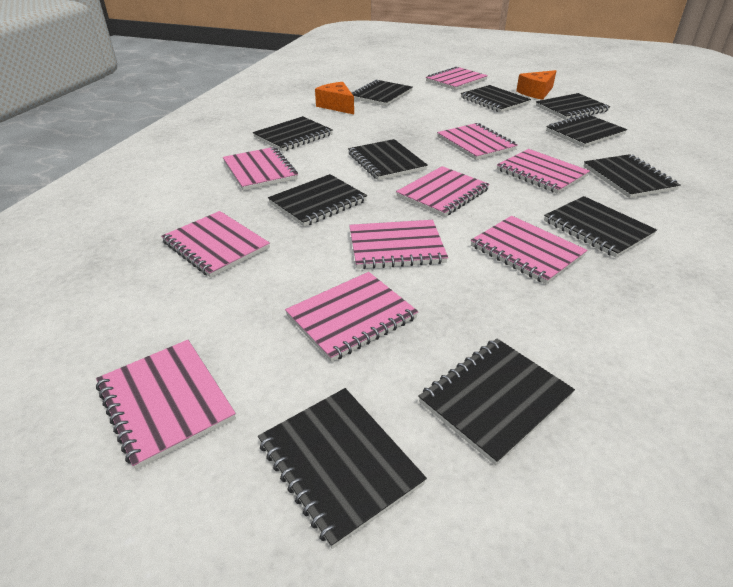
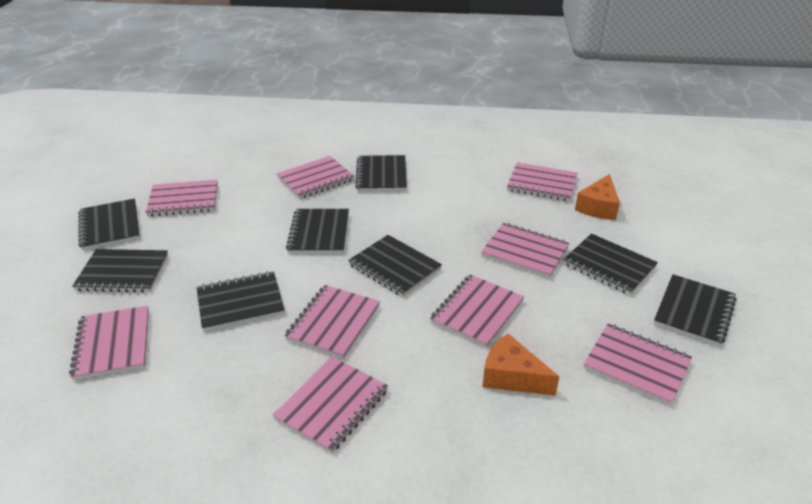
black notebook: 11 -> 8
pink notebook: 10 -> 9

